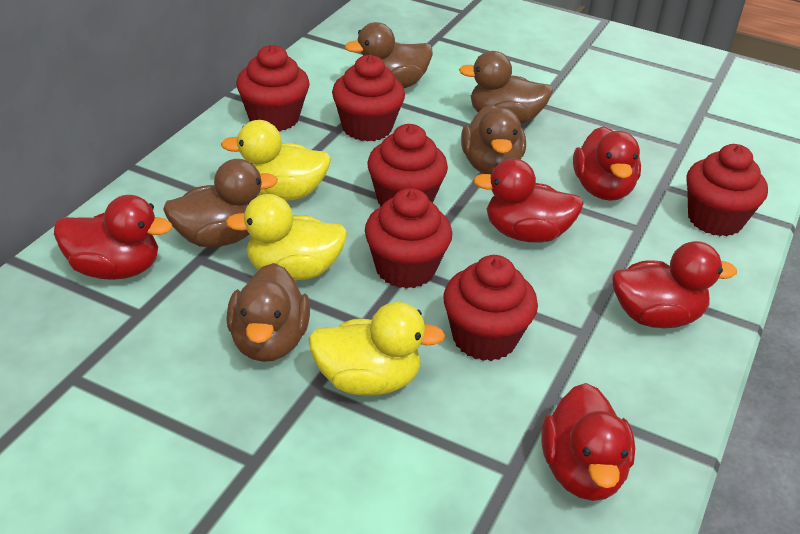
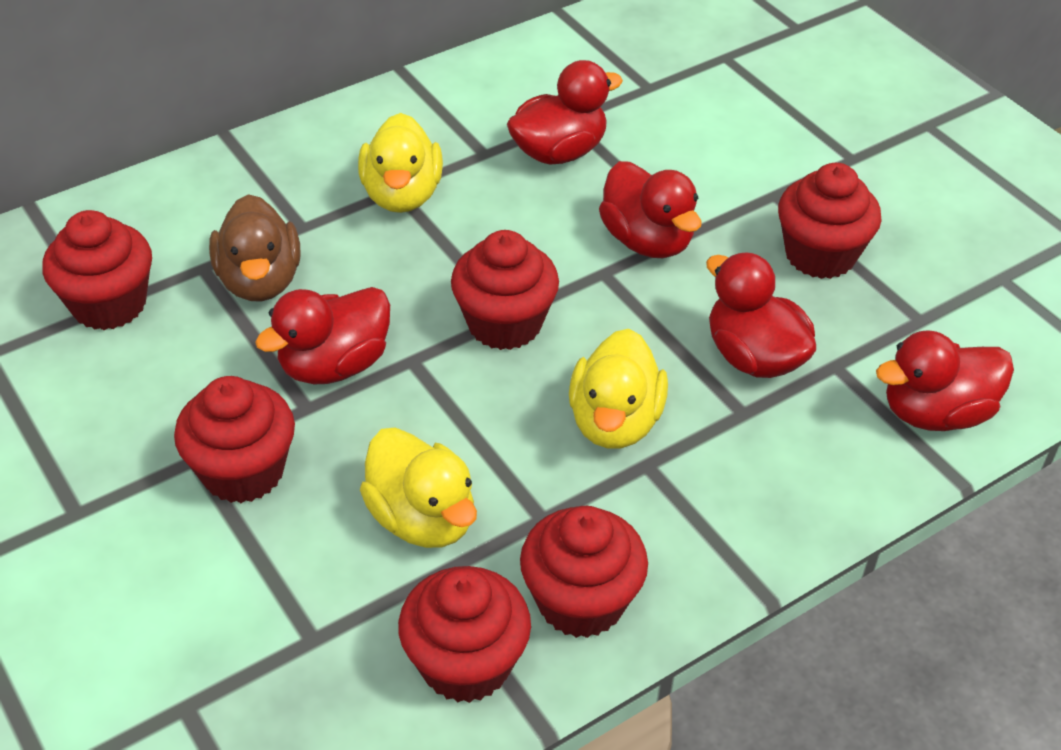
brown duck: 5 -> 1

